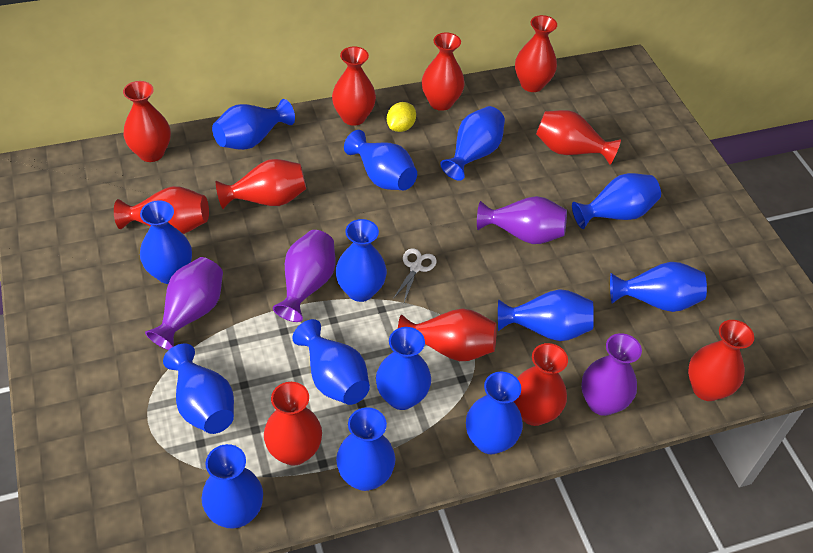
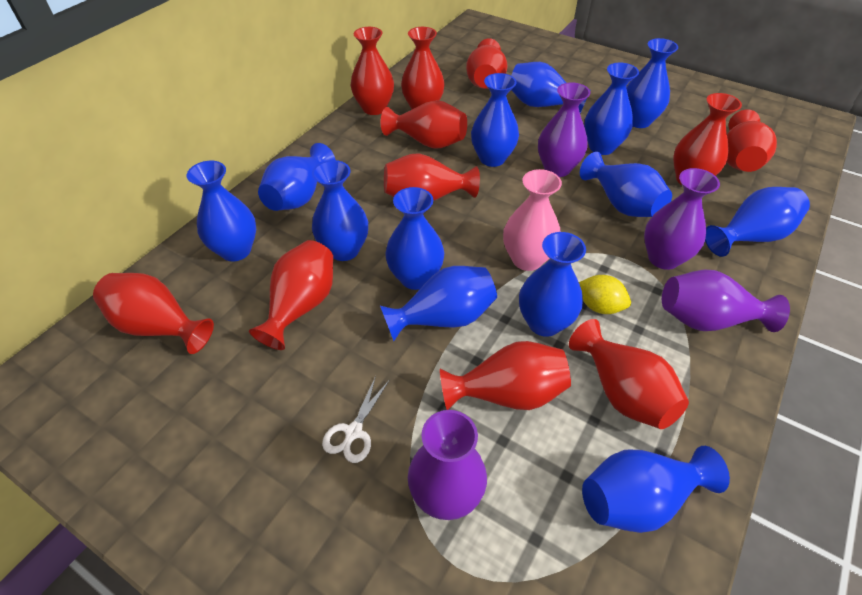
blue vase: 14 -> 13
pink vase: 0 -> 1

